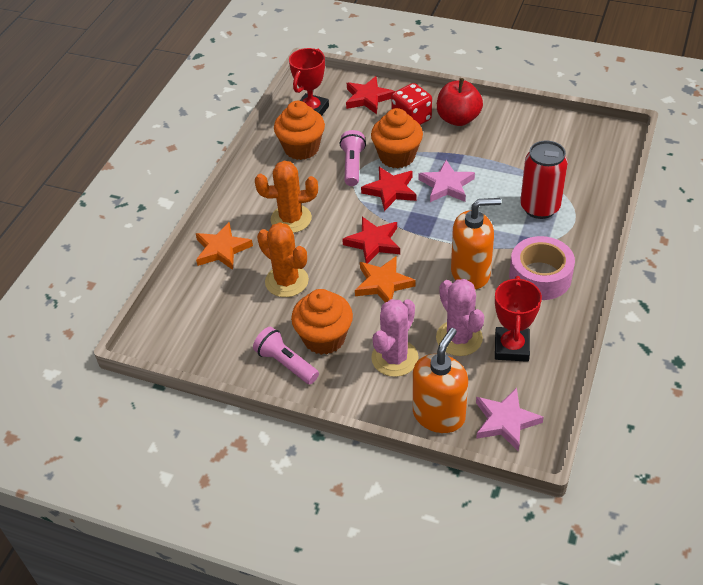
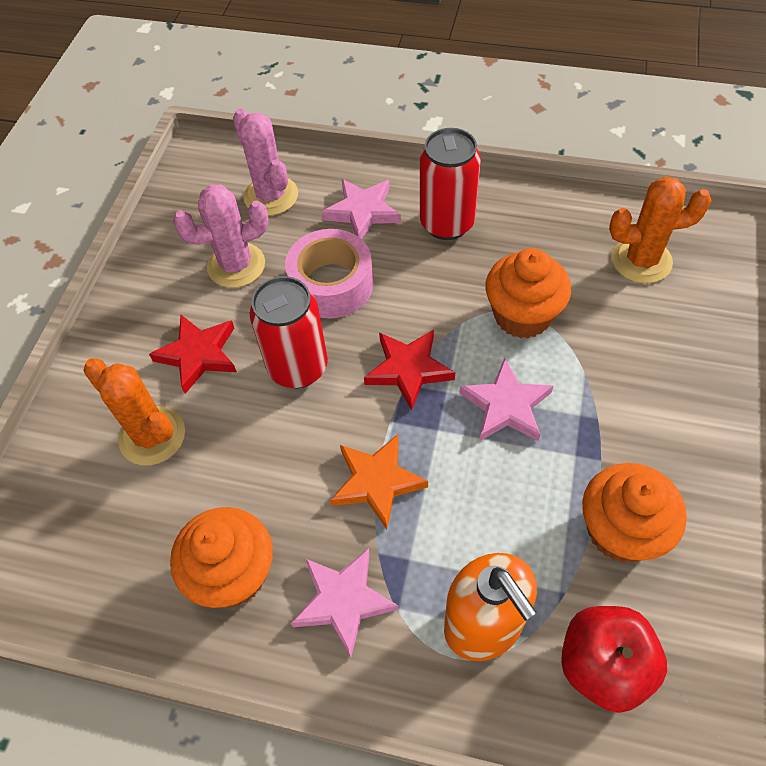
orange soap dispenser: 2 -> 1
orange star: 2 -> 1
pink flashlight: 2 -> 0
pink star: 2 -> 3
red can: 1 -> 2
red dice: 1 -> 0
red star: 3 -> 2
red trophy: 2 -> 0

